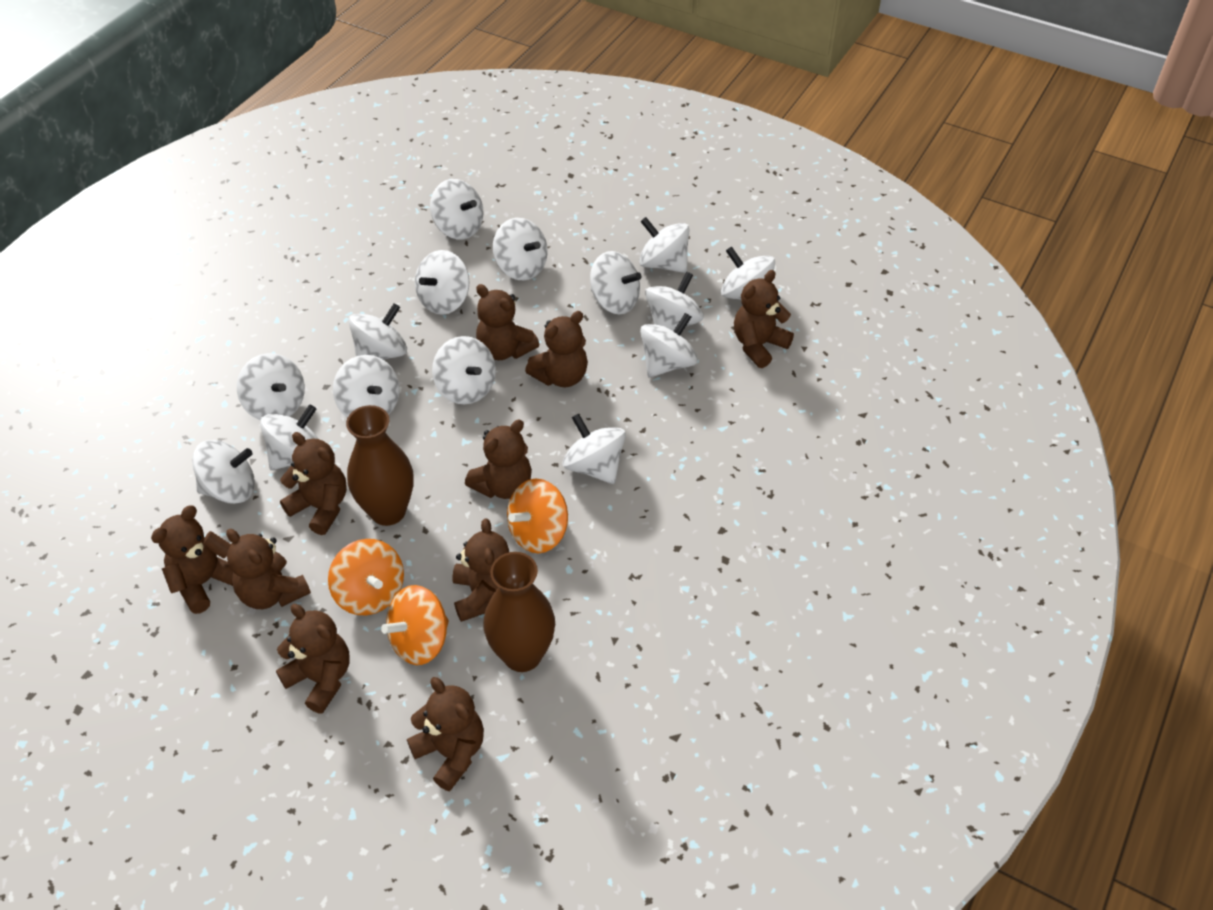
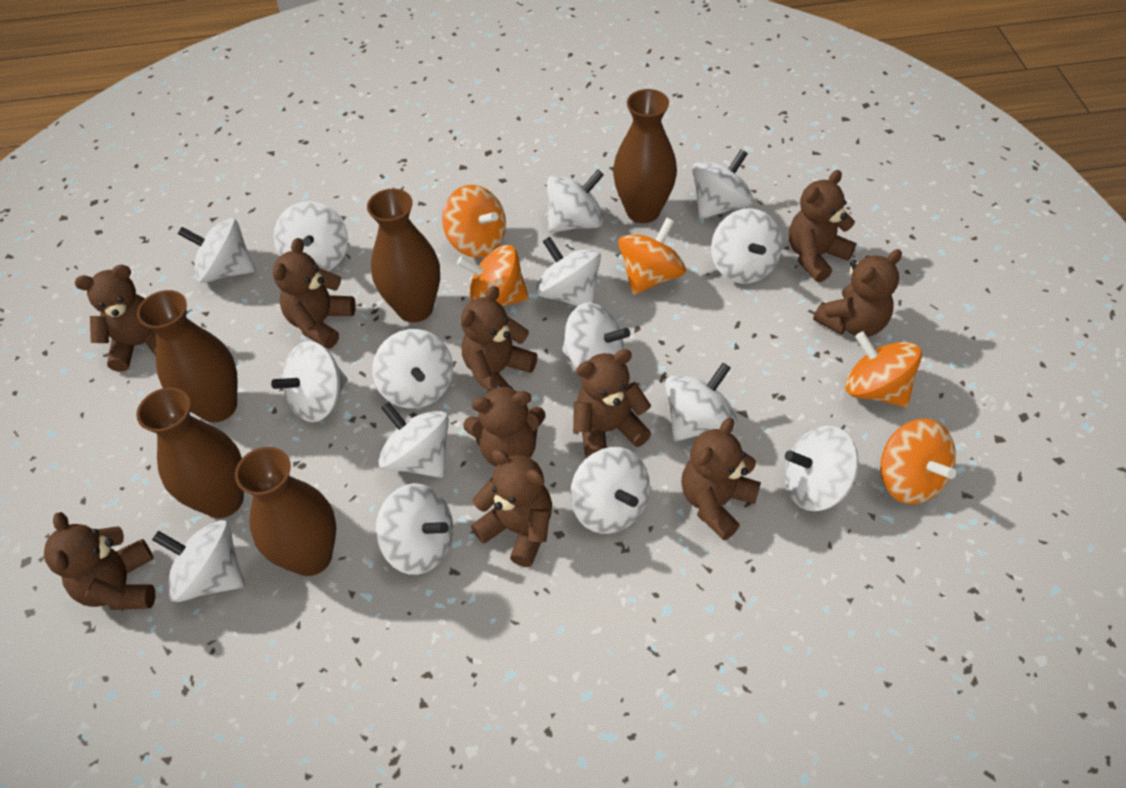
brown vase: 2 -> 5
orange spinning top: 3 -> 5

